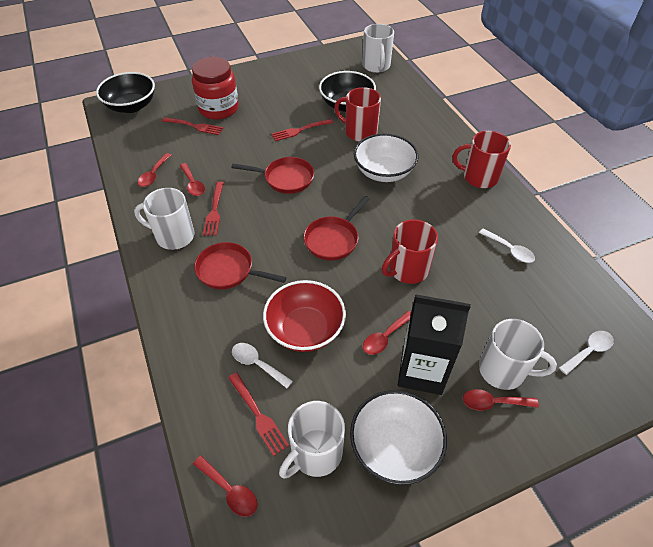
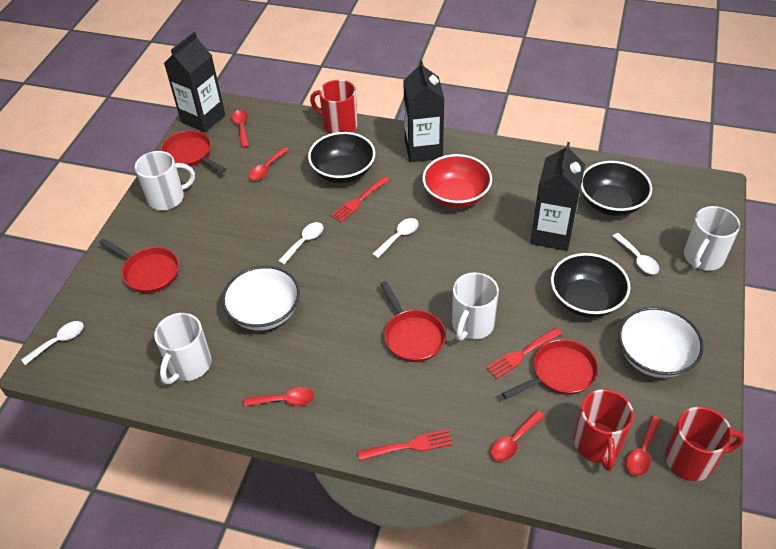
black bowl: 2 -> 3
black carton: 1 -> 3
red fork: 4 -> 3
red jar: 1 -> 0
red pan: 3 -> 4
white spoon: 3 -> 4

